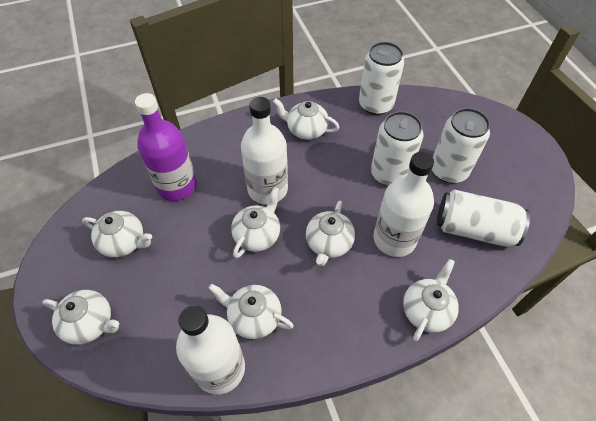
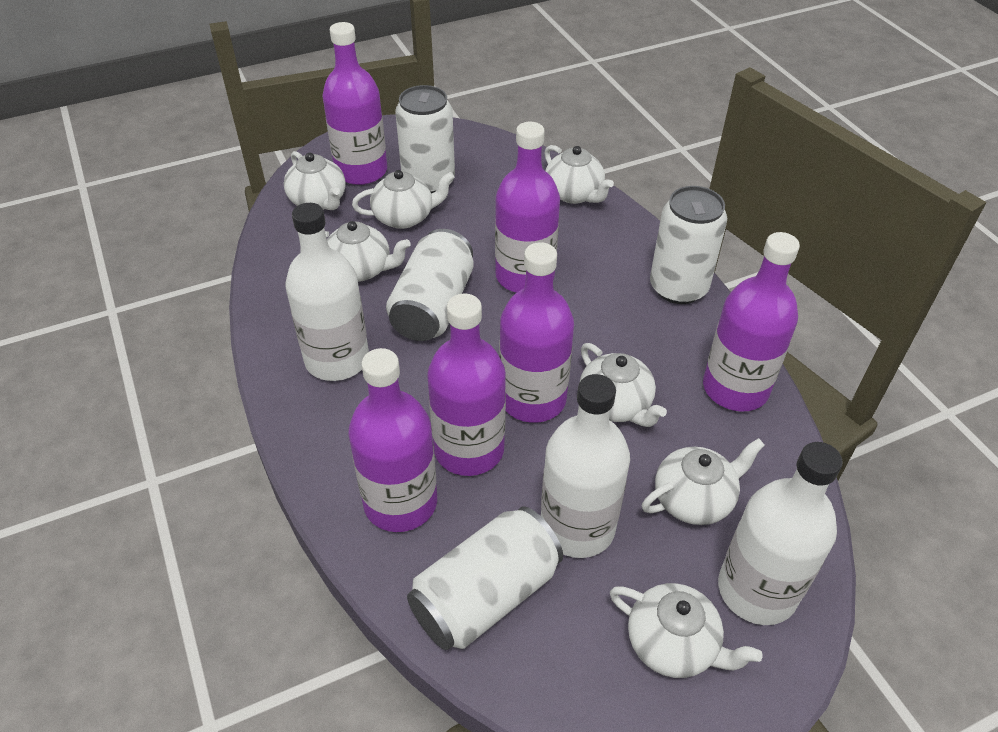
purple bottle: 1 -> 6

